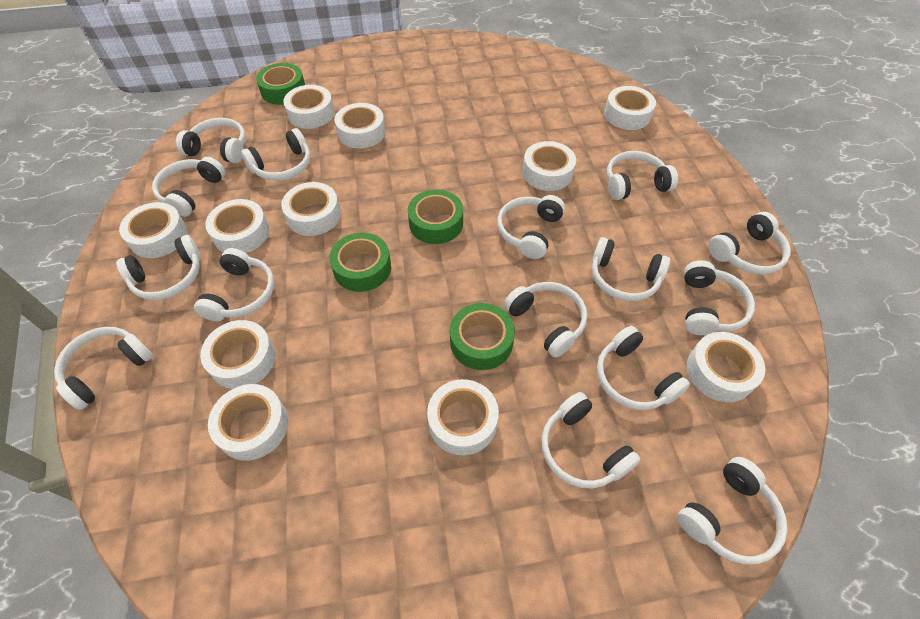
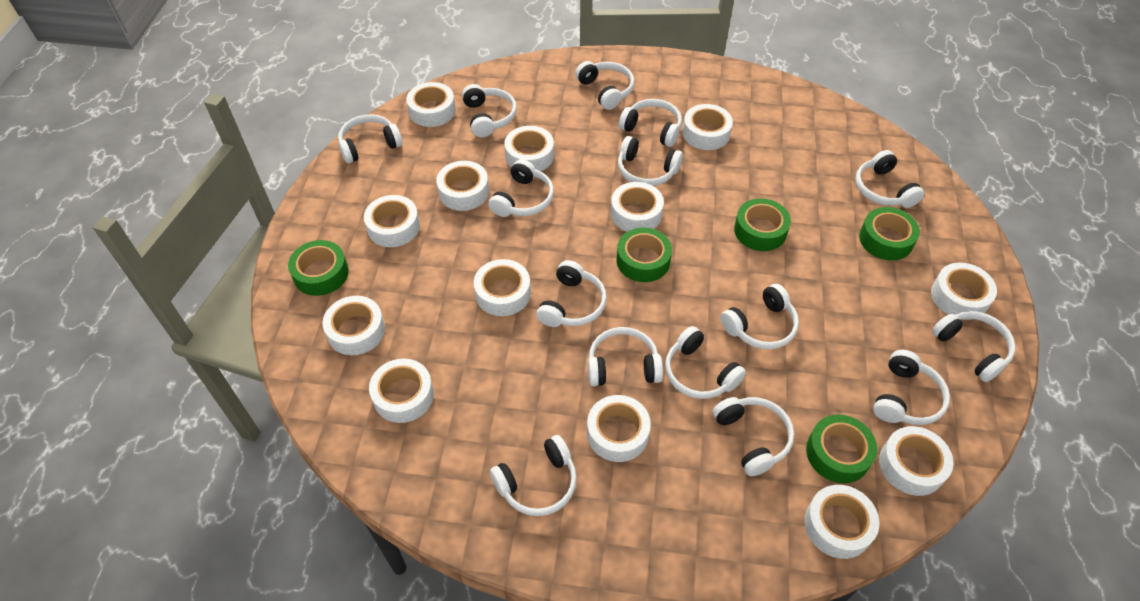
green tape: 4 -> 5
white tape: 11 -> 13

